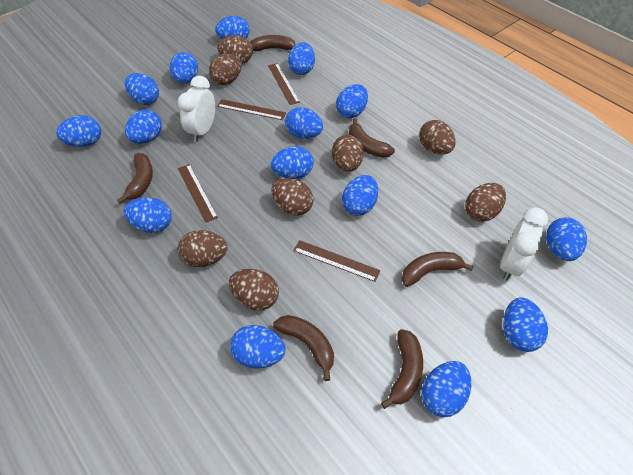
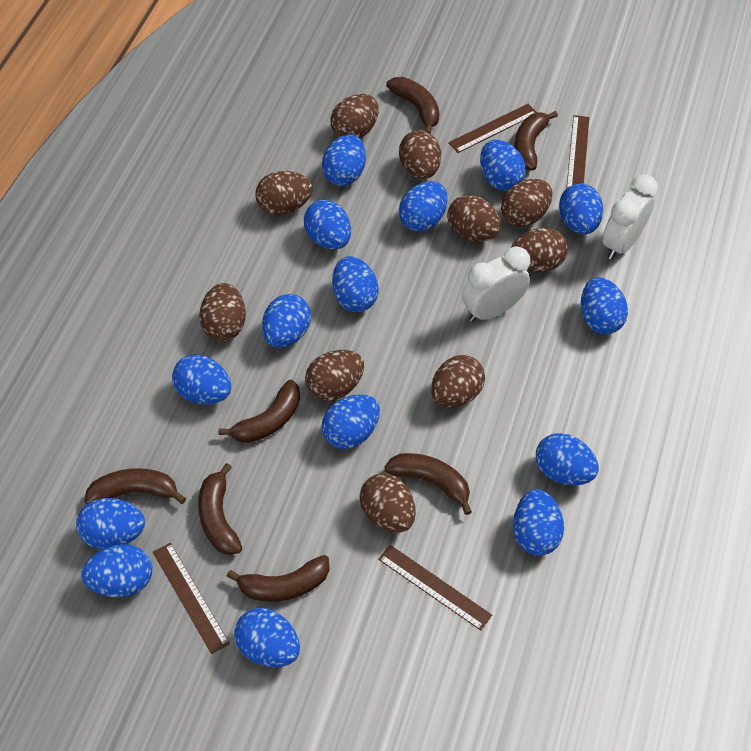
brown banana: 6 -> 7
brown egg: 8 -> 10

